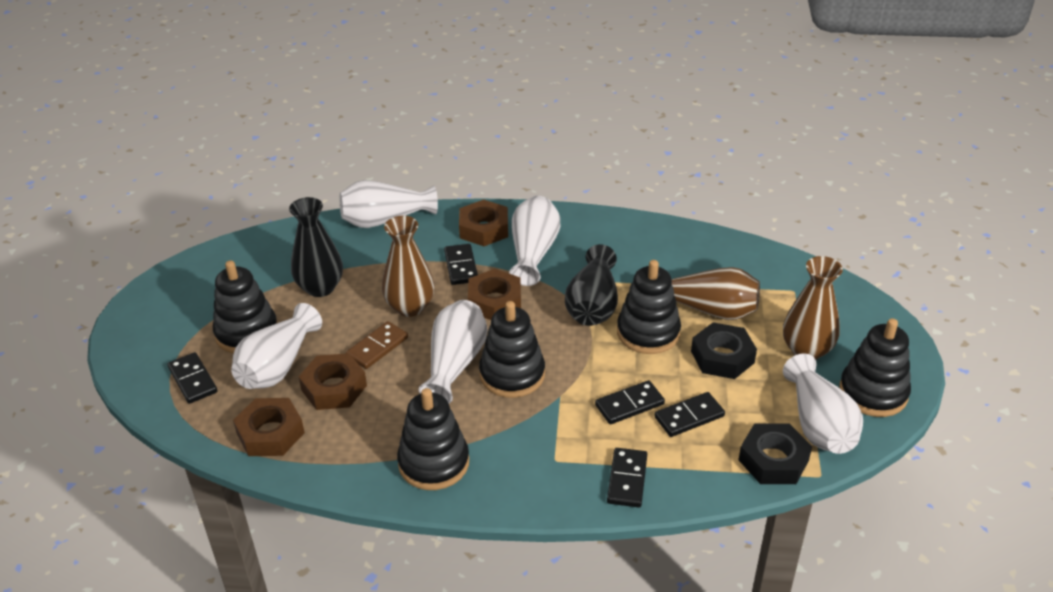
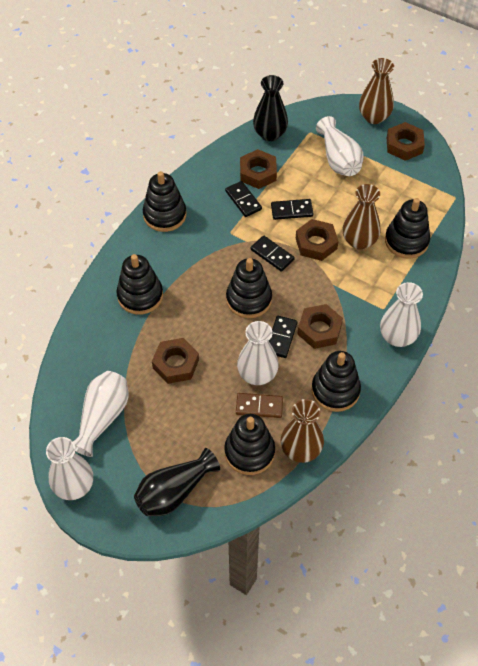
black domino: 5 -> 4
black nut: 2 -> 0
black stacking toy: 5 -> 6
brown nut: 4 -> 5

